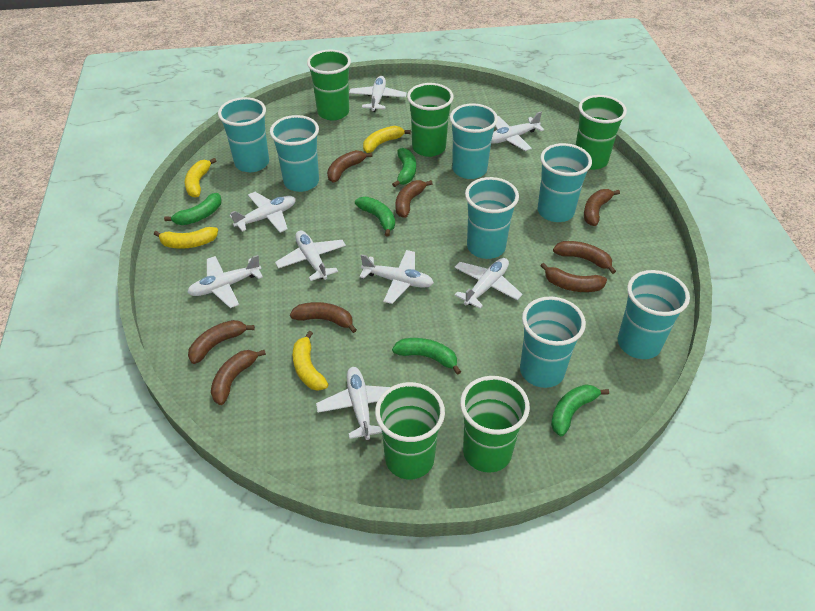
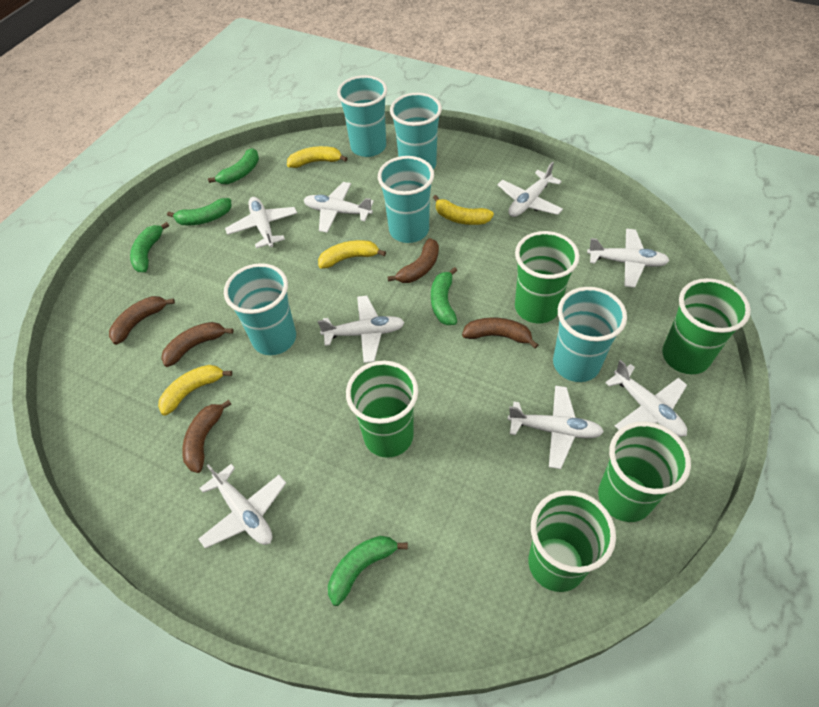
brown banana: 8 -> 5
turquoise cup: 7 -> 5

